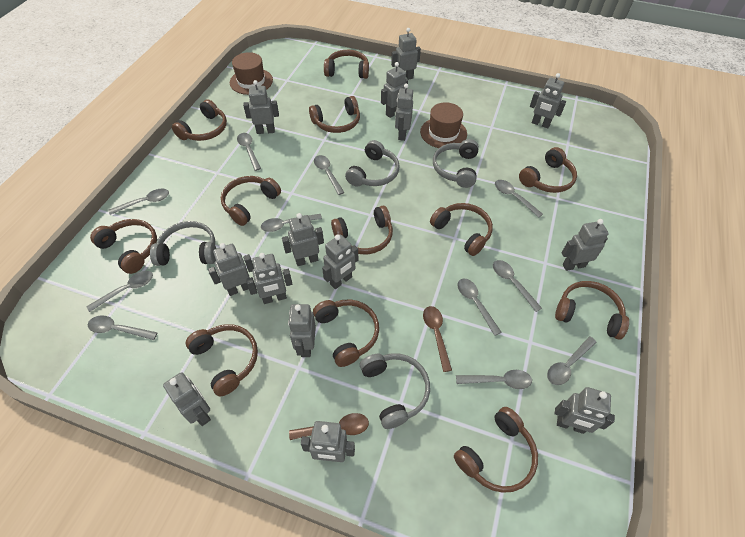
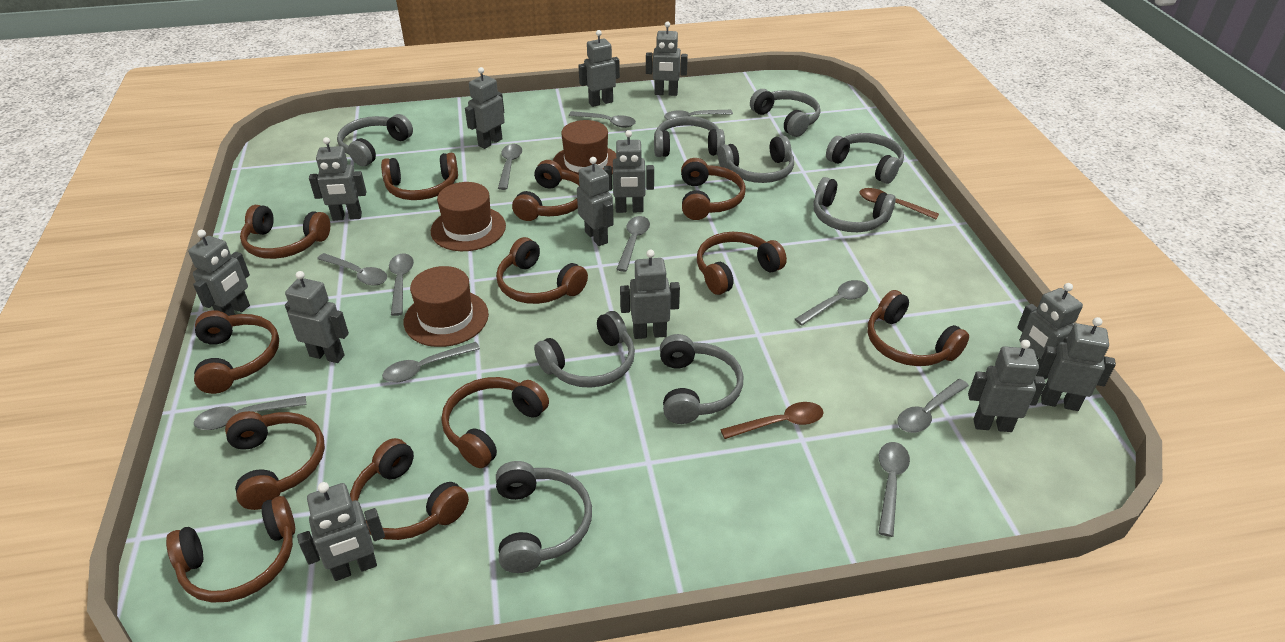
brown hat: 2 -> 3
grey headphones: 4 -> 9
grey robot: 14 -> 13

